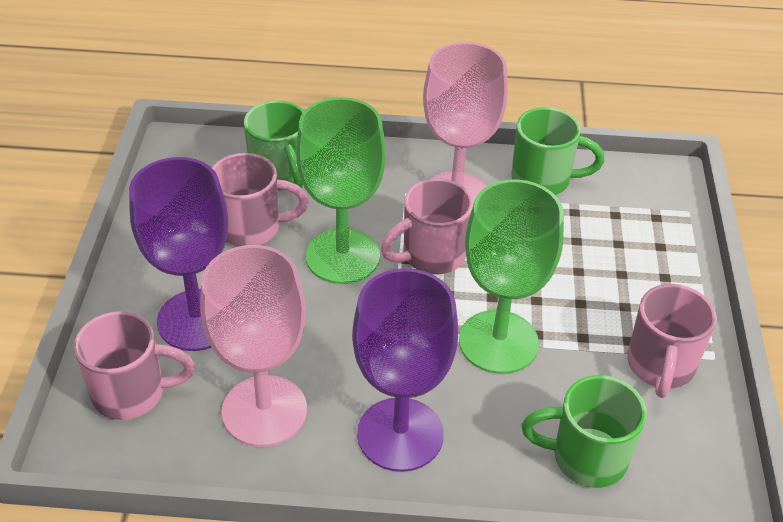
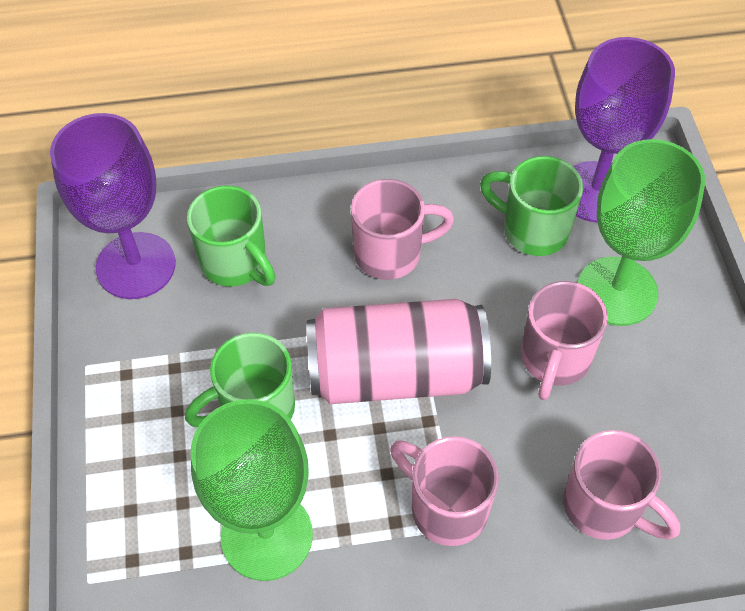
pink can: 0 -> 1
pink goblet: 2 -> 0

